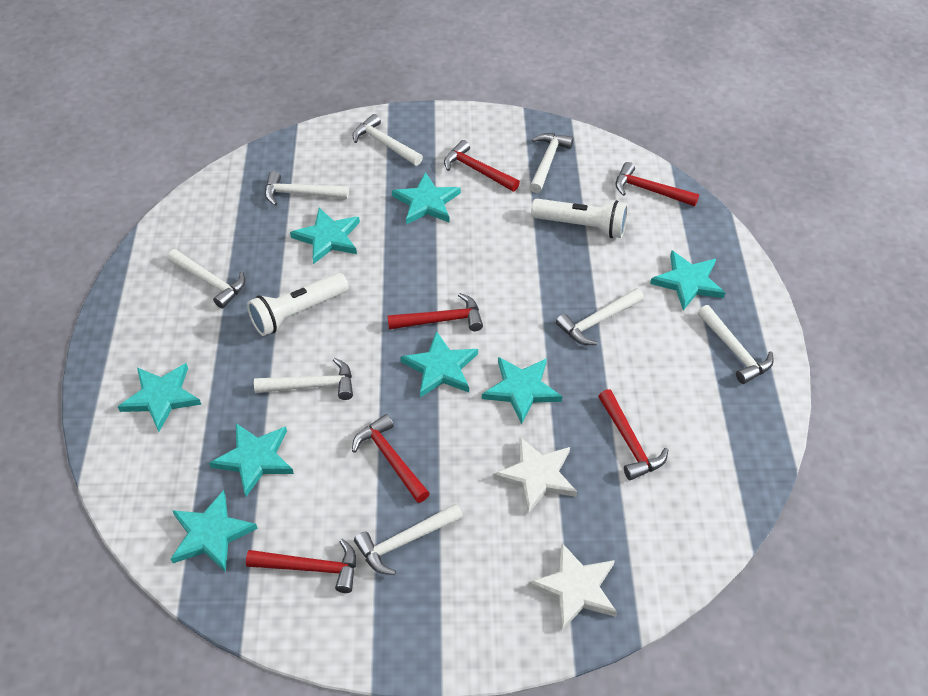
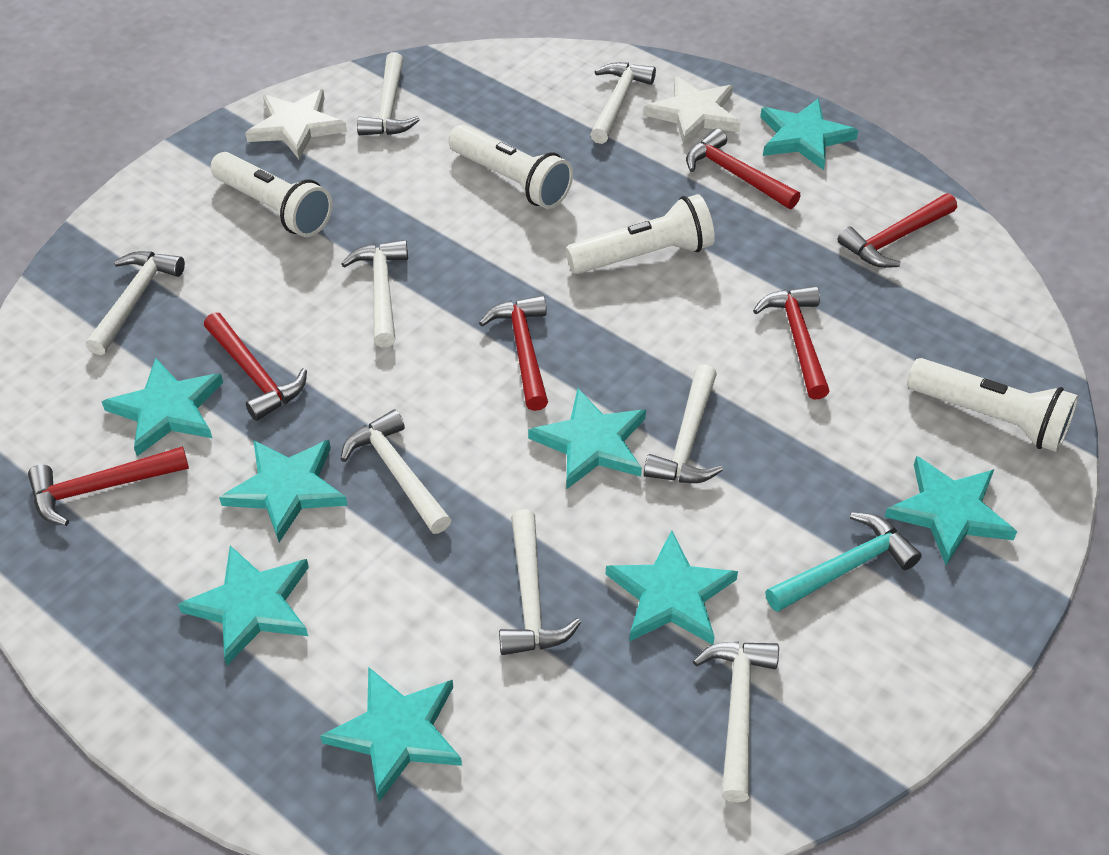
turquoise hammer: 0 -> 1
white flashlight: 2 -> 4

